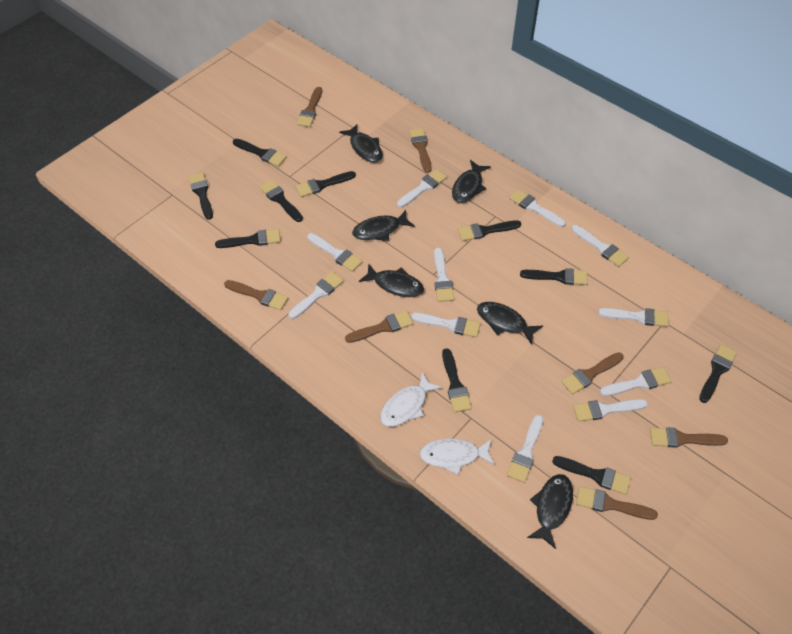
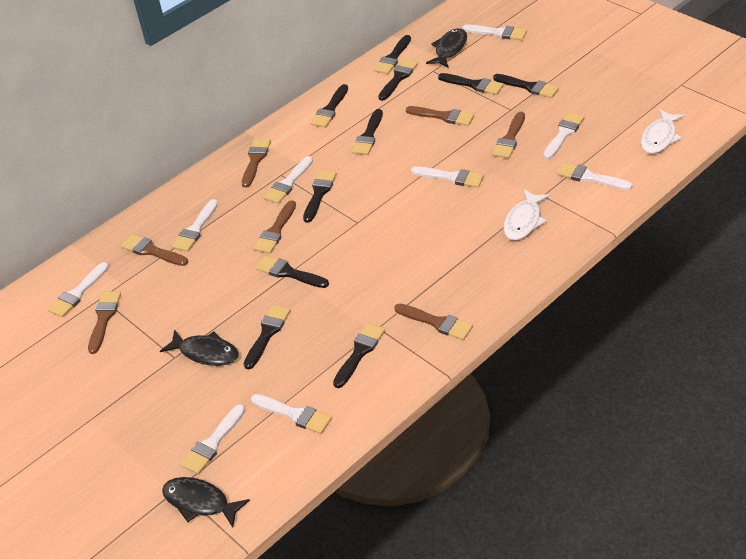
black fish: 6 -> 3
white brush: 11 -> 9

